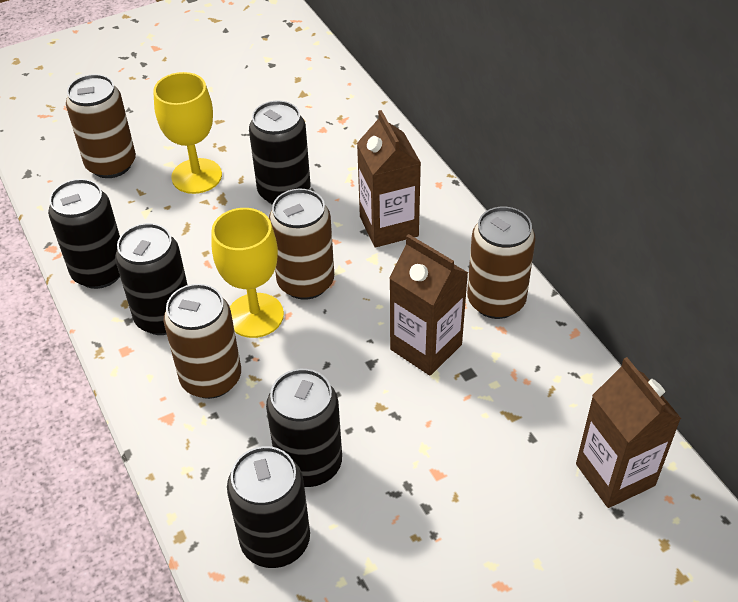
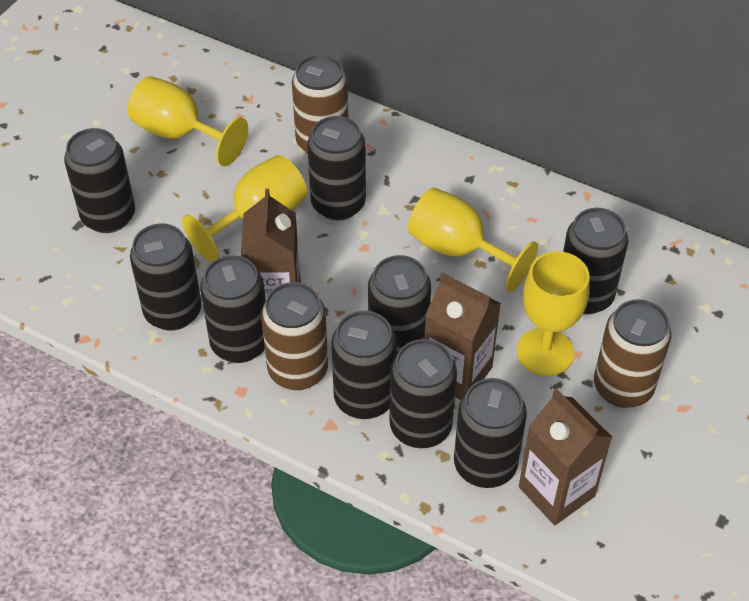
black can: 5 -> 9
brown can: 4 -> 3
yellow goblet: 2 -> 4

